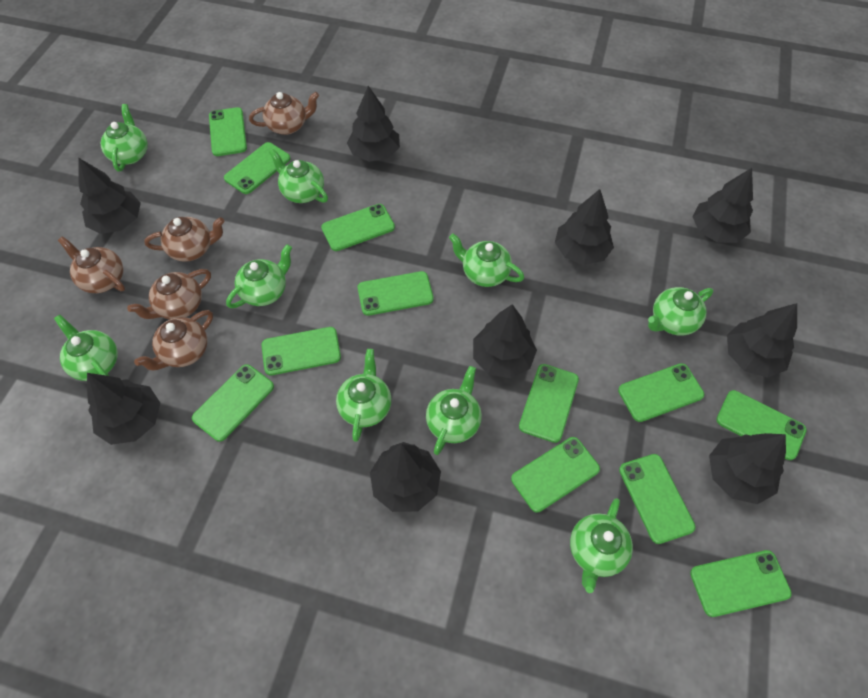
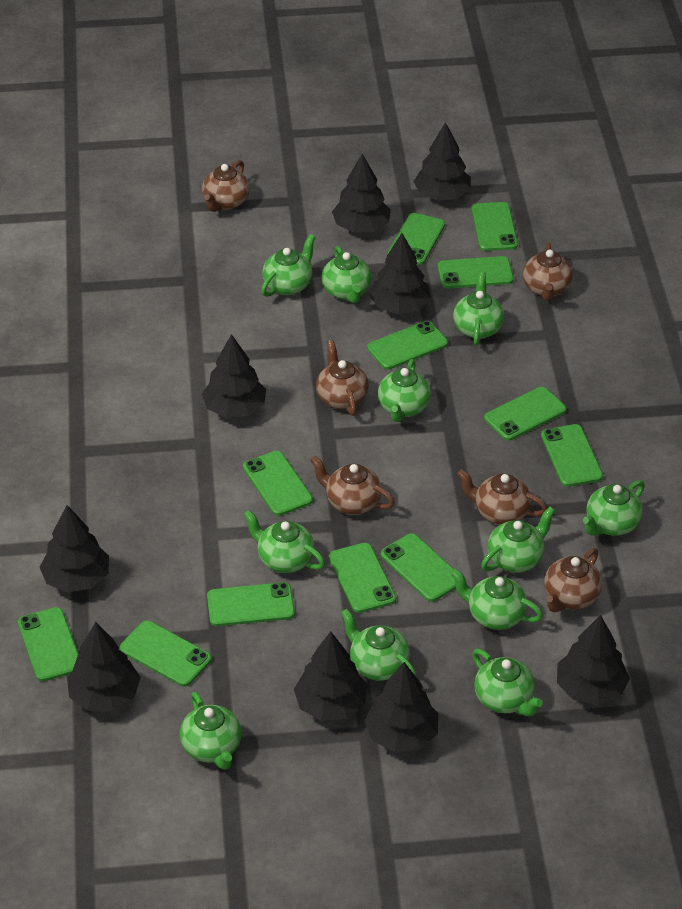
brown teapot: 5 -> 6
green teapot: 9 -> 11

